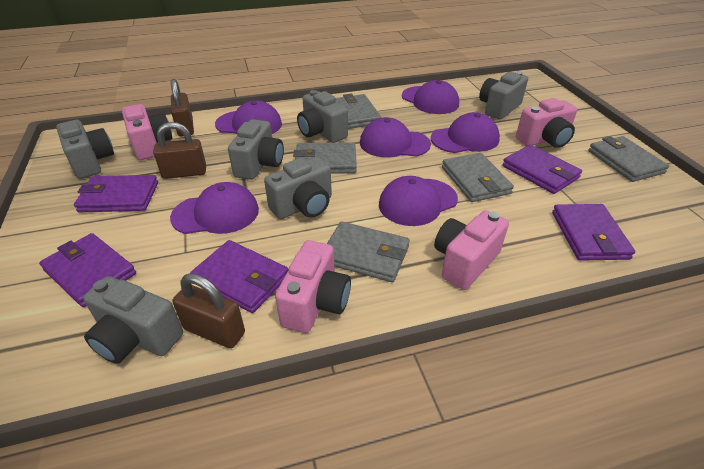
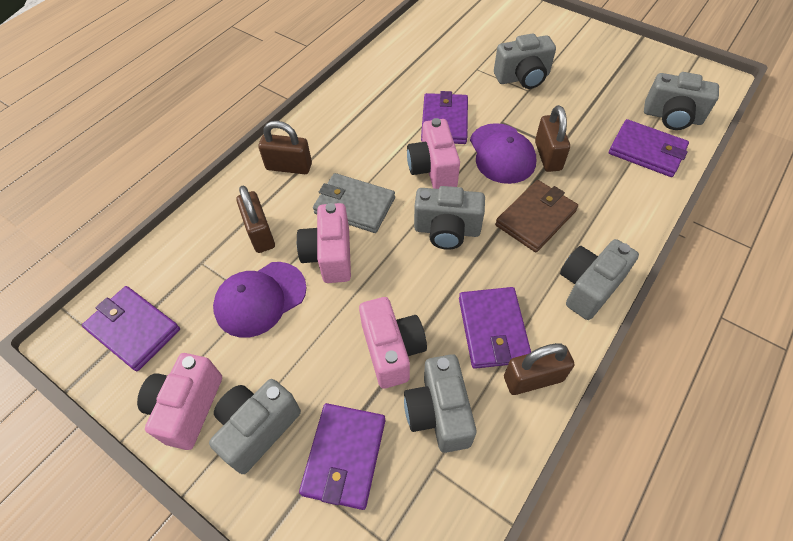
brown padlock: 3 -> 4
brown wallet: 0 -> 1
grey wallet: 5 -> 1
purple cap: 6 -> 2

